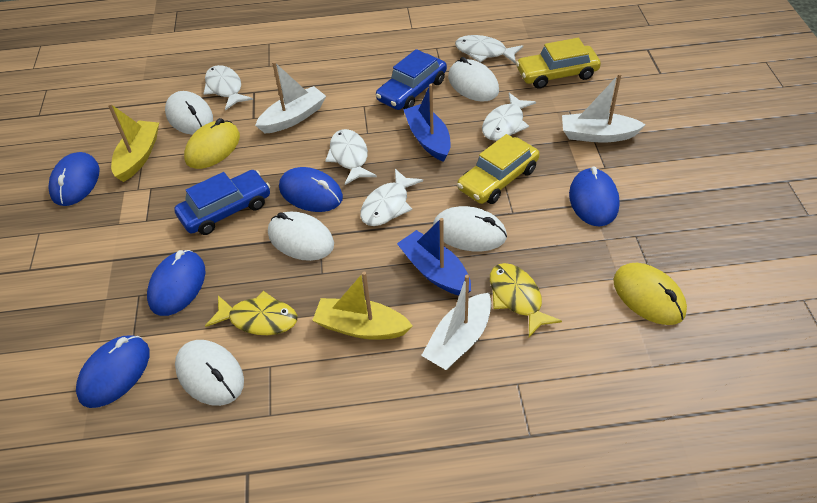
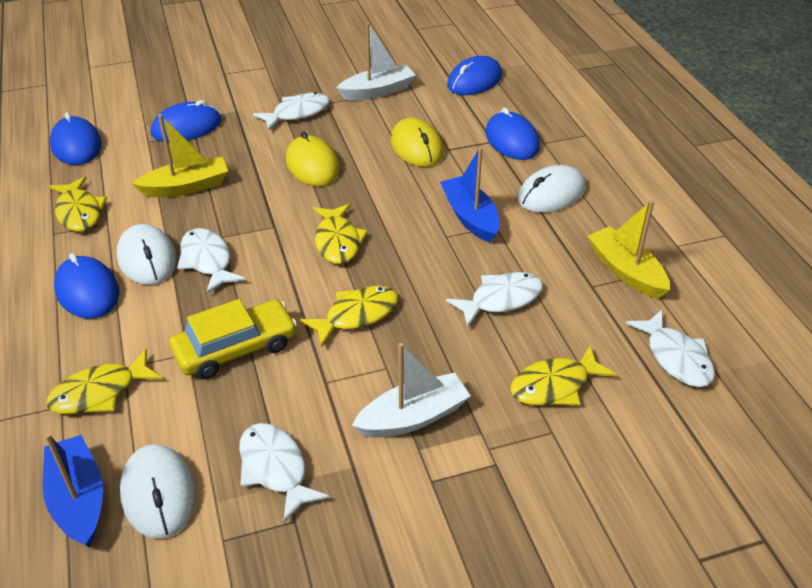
blue car: 2 -> 0
white boat: 3 -> 2
white mouse: 5 -> 3
yellow car: 2 -> 1
yellow fish: 2 -> 5

